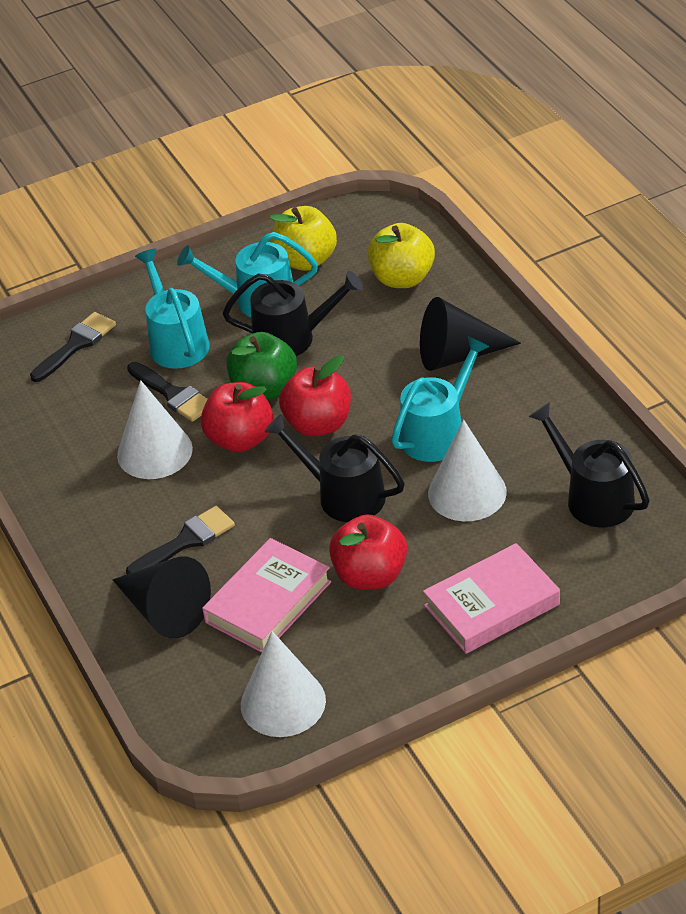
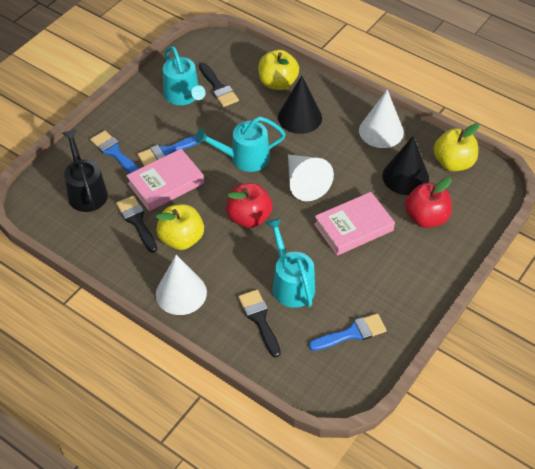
black watering can: 3 -> 1
blue brush: 0 -> 3
green apple: 1 -> 0
red apple: 3 -> 2
yellow apple: 2 -> 3

